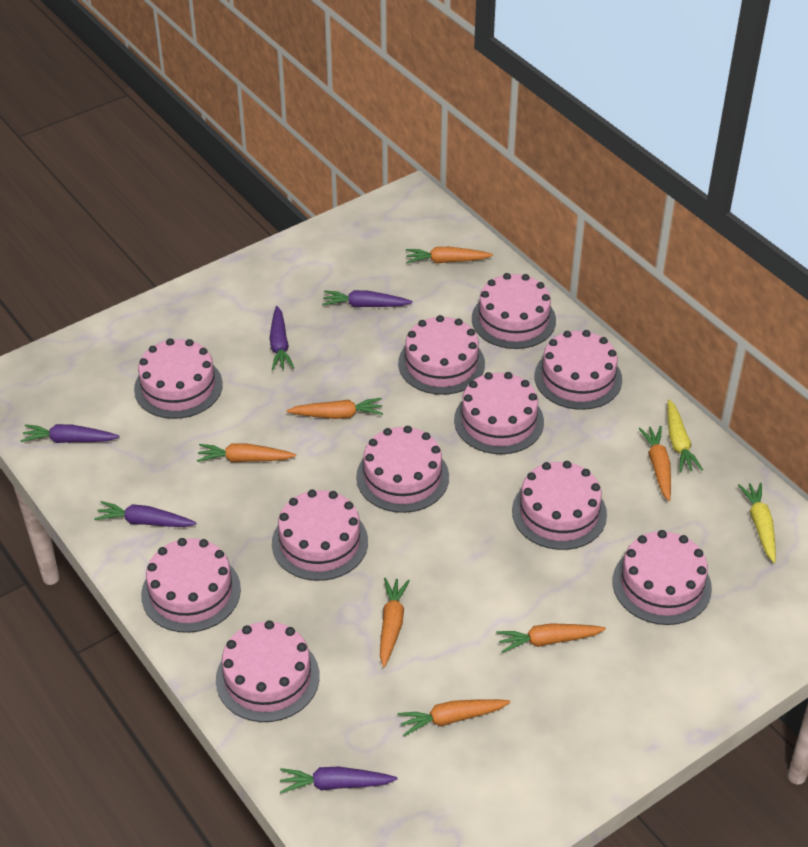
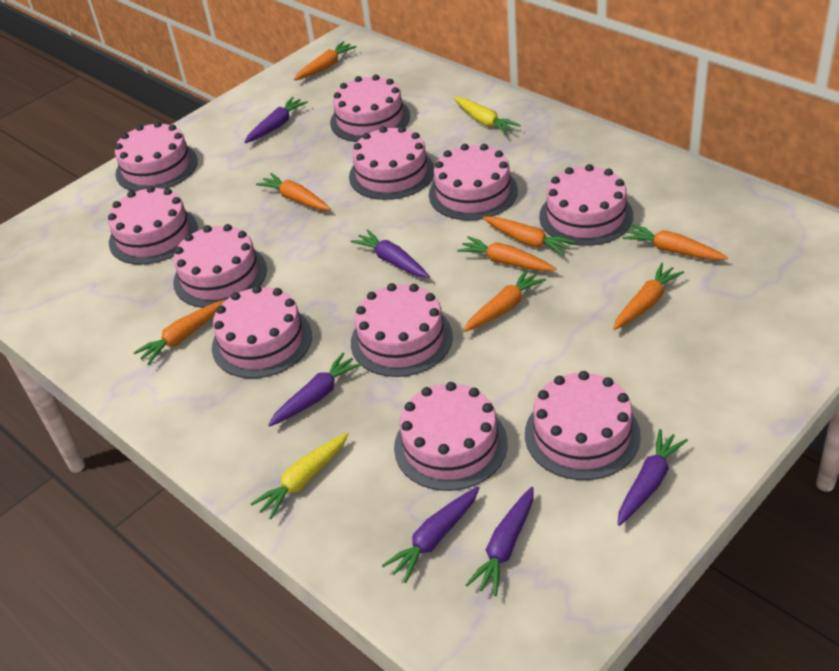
orange carrot: 7 -> 8
purple carrot: 5 -> 6

